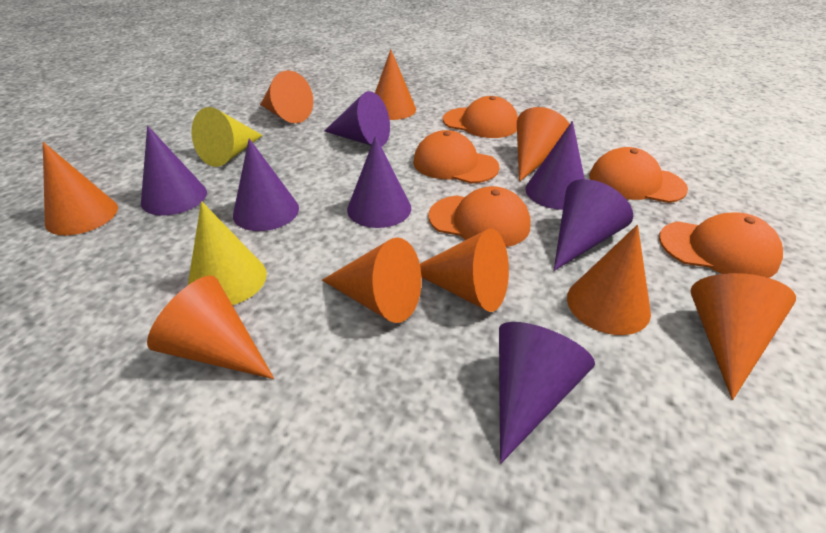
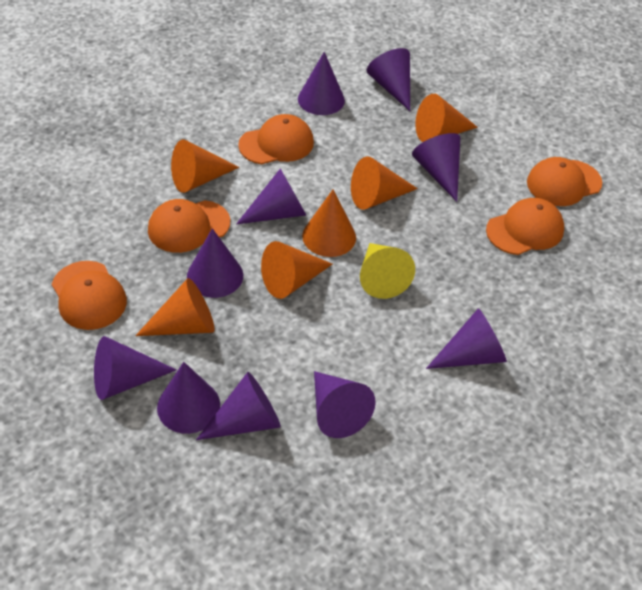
orange cone: 9 -> 6
purple cone: 7 -> 10
yellow cone: 2 -> 1

